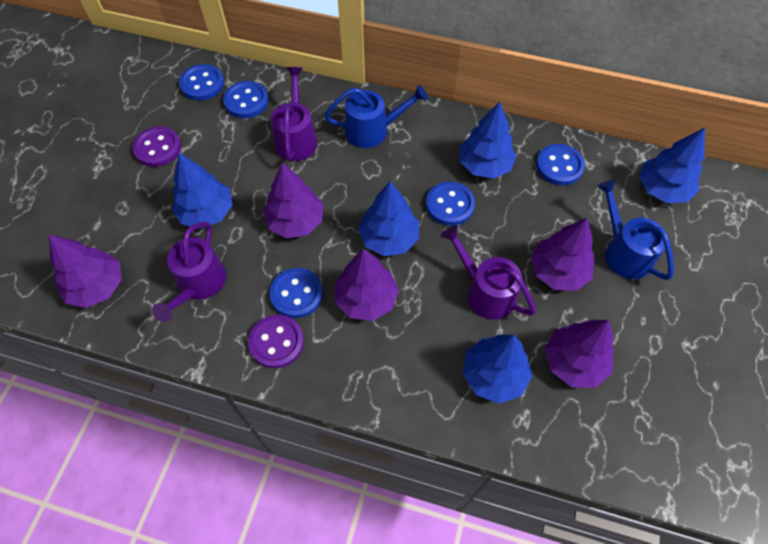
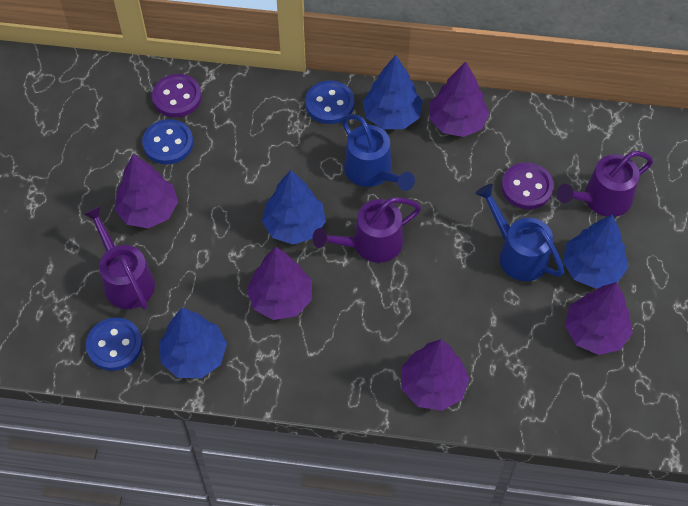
blue button: 5 -> 3
blue tree: 5 -> 4

